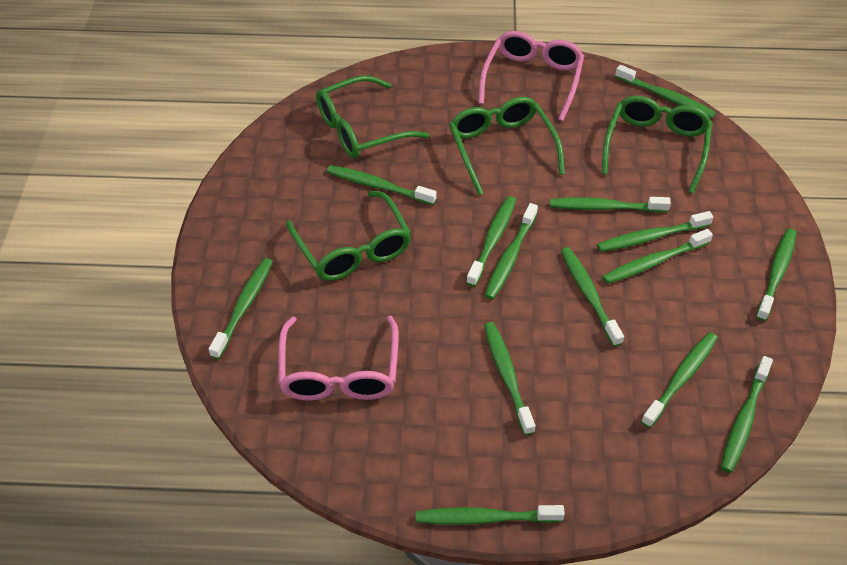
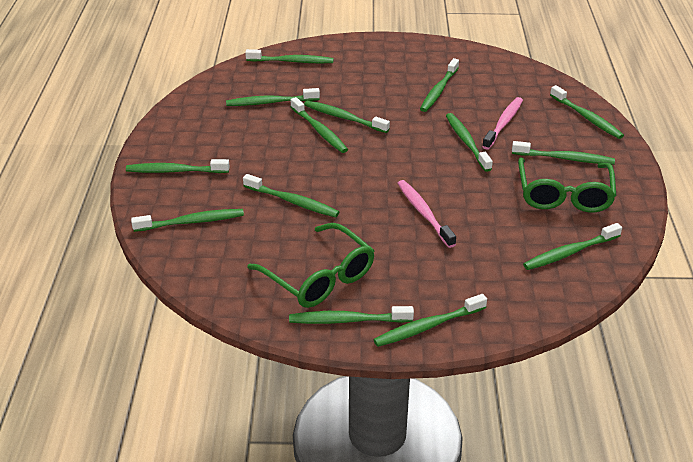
green glasses: 4 -> 2
pink glasses: 2 -> 0
pink toothbrush: 0 -> 2

